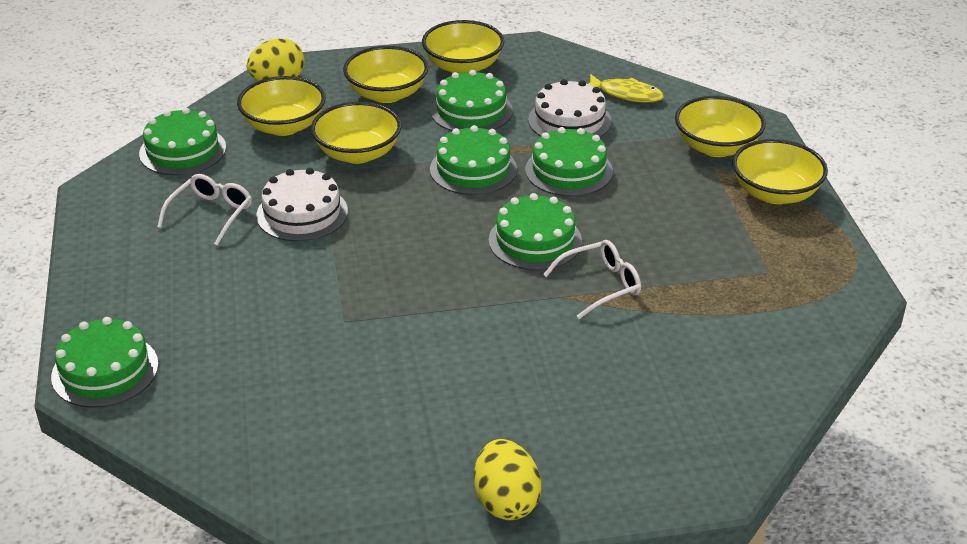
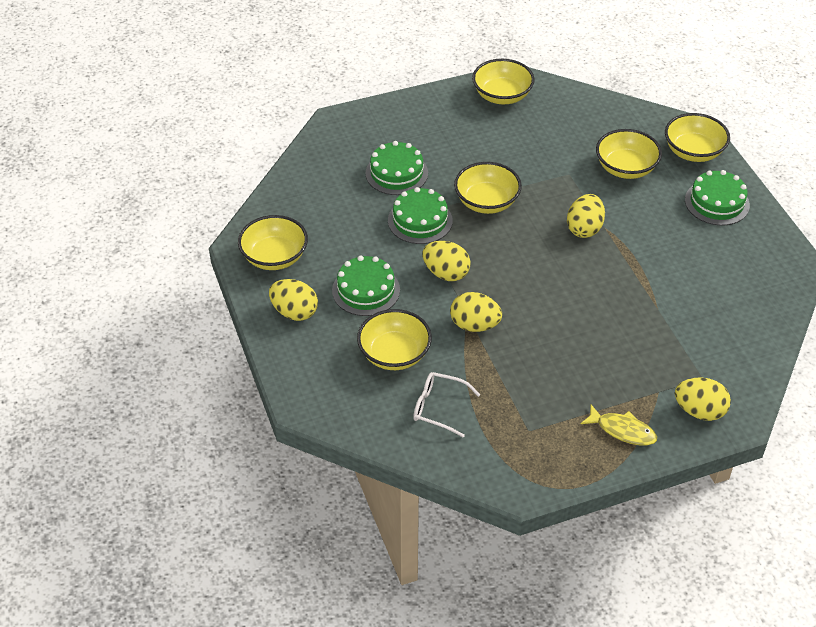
green cake: 6 -> 4
white cake: 2 -> 0
white glasses: 2 -> 1
yellow egg: 2 -> 5

